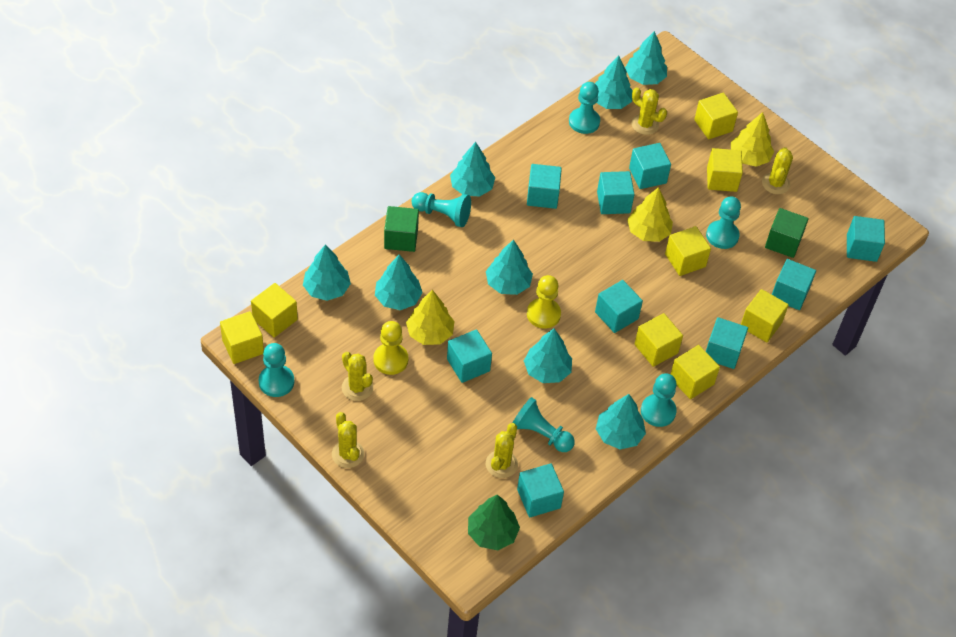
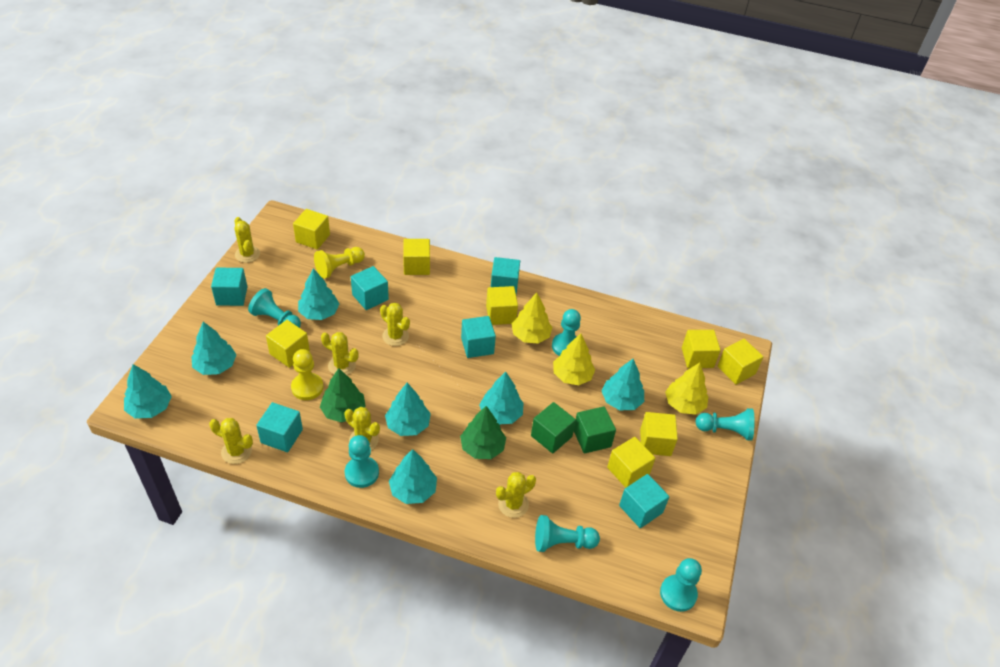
green tree: 1 -> 2
turquoise cube: 9 -> 6
turquoise tree: 8 -> 7
yellow cactus: 5 -> 6

